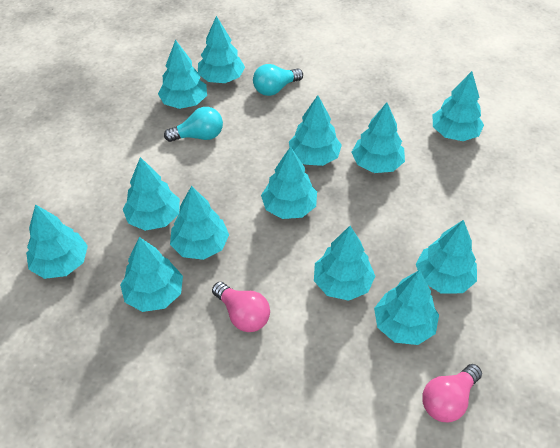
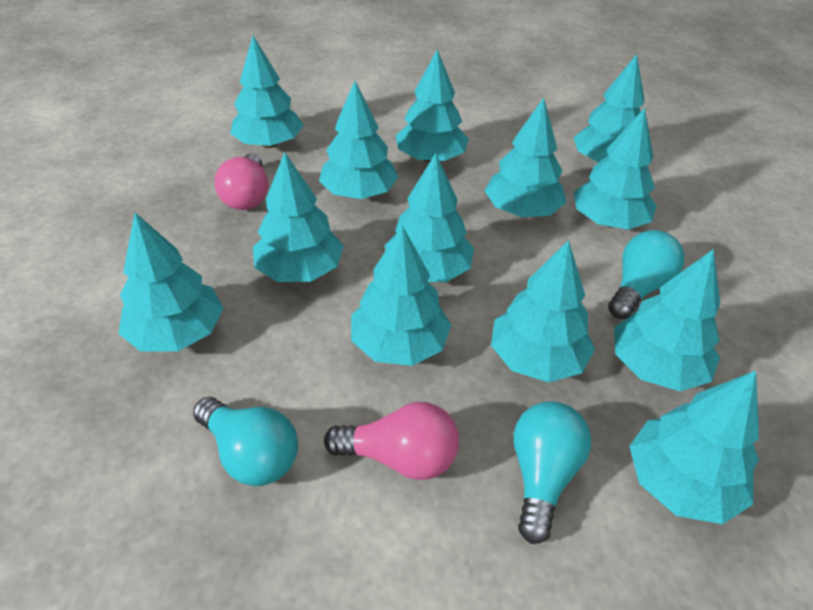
turquoise light bulb: 2 -> 3

